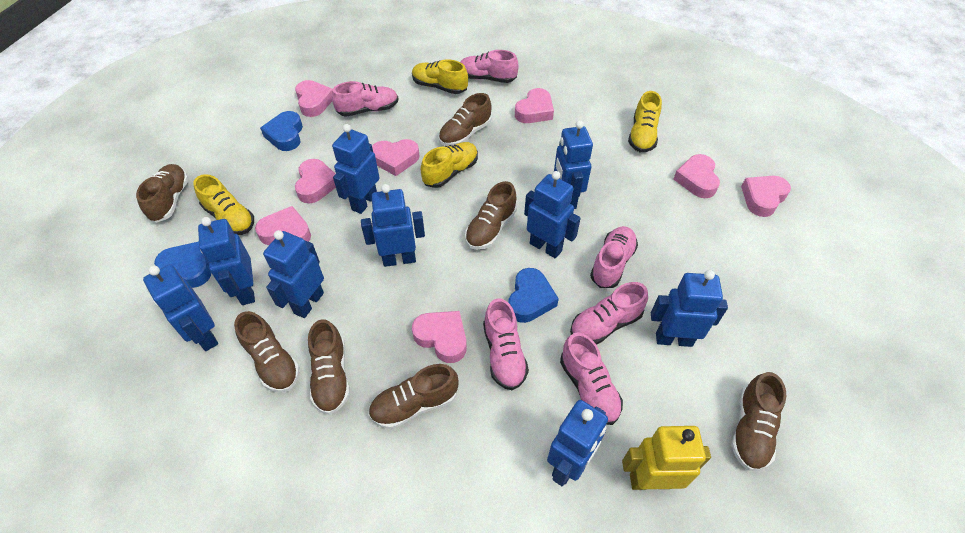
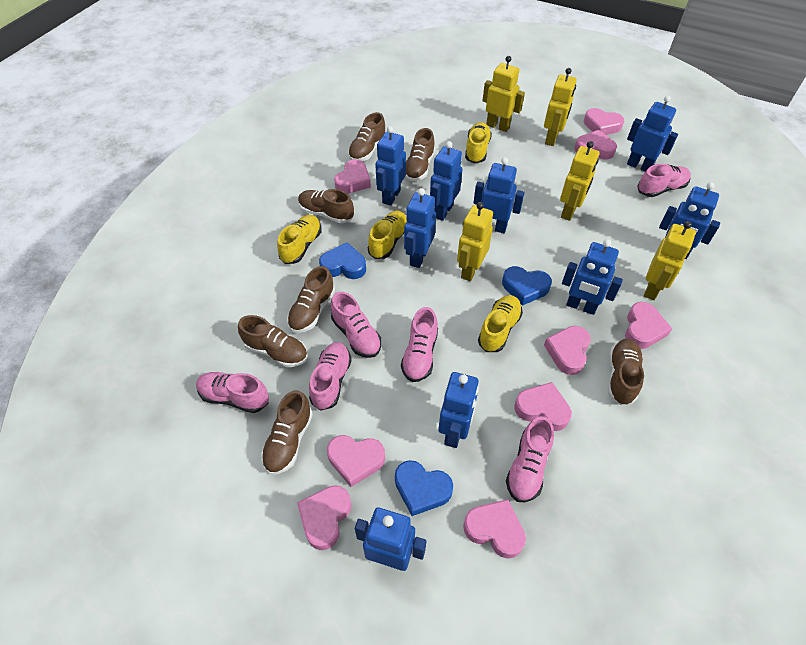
pink heart: 8 -> 9
yellow robot: 1 -> 5

